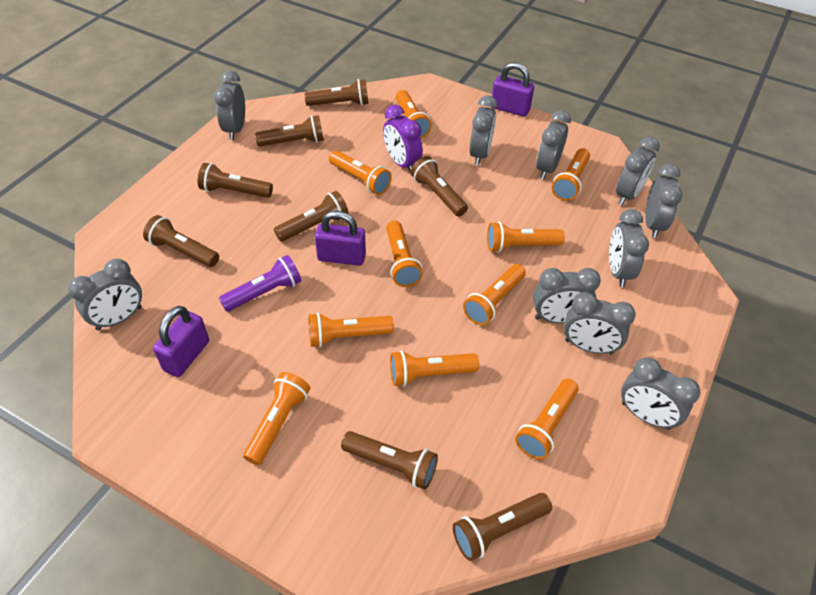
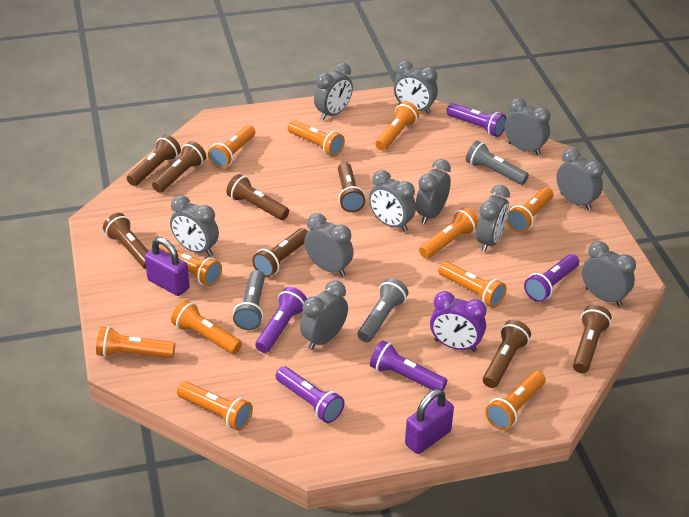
grey clock: 10 -> 11
grey flashlight: 0 -> 3
orange flashlight: 10 -> 11
purple flashlight: 1 -> 5
purple padlock: 3 -> 2

